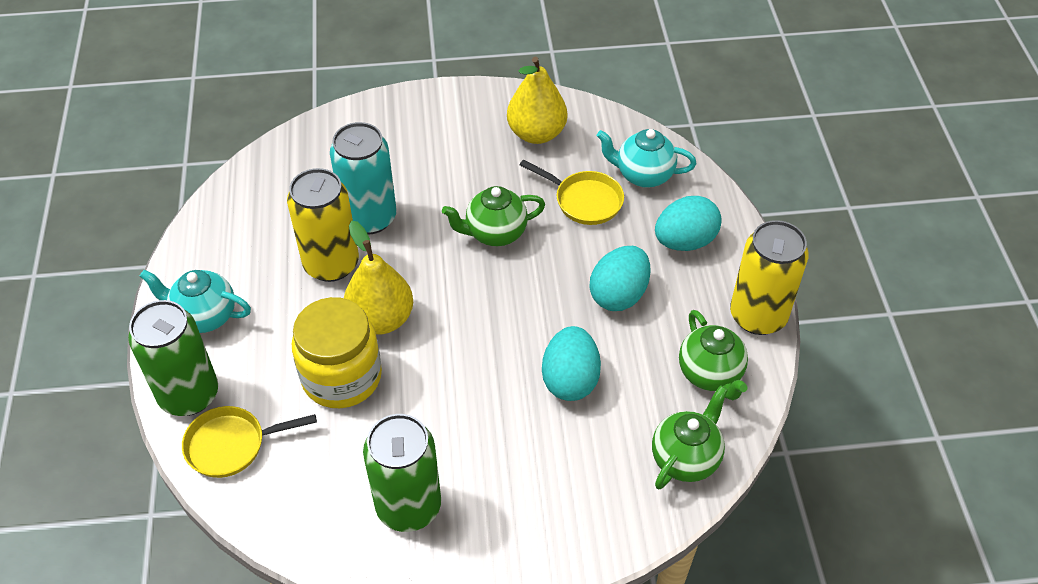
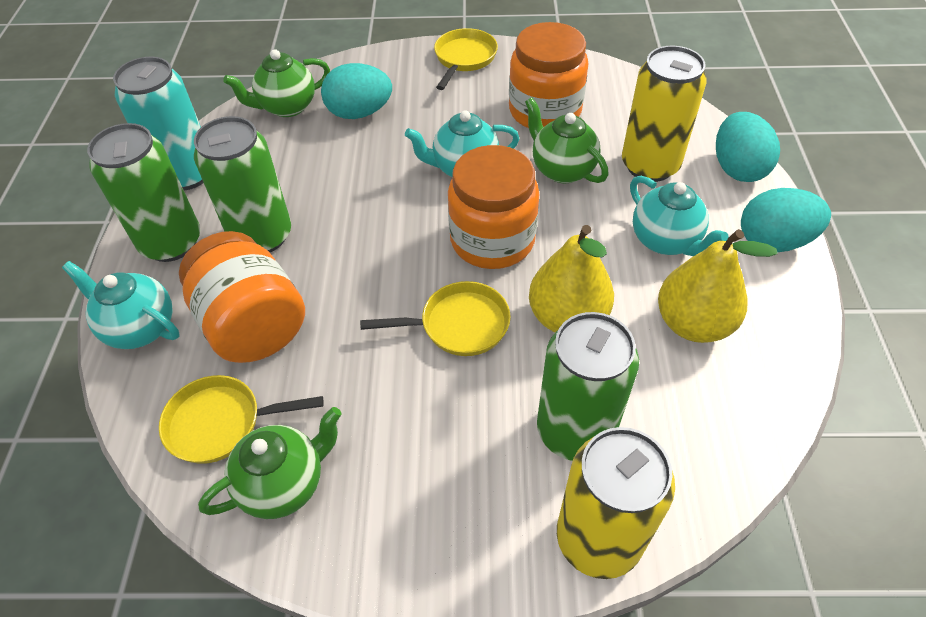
green can: 2 -> 3
orange jar: 0 -> 3
turquoise teapot: 2 -> 3
yellow jar: 1 -> 0
yellow pan: 2 -> 3

